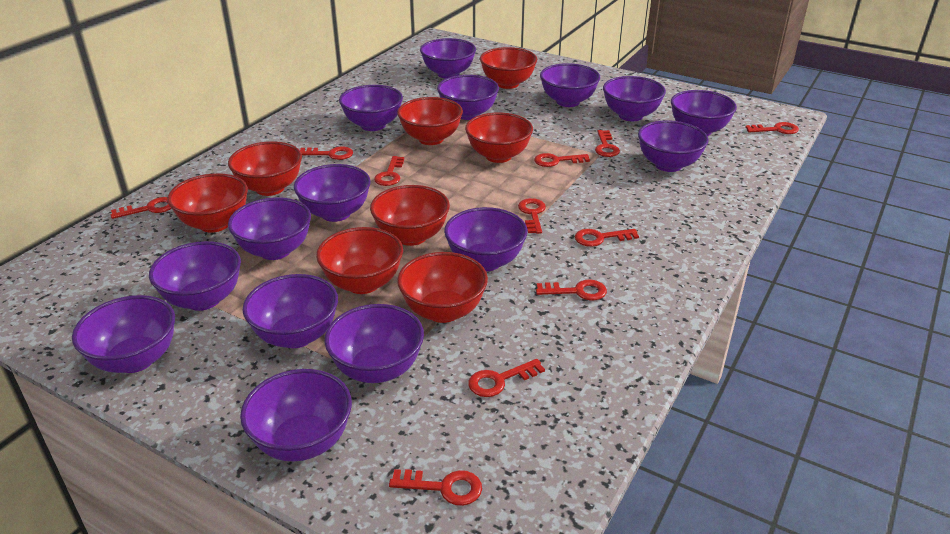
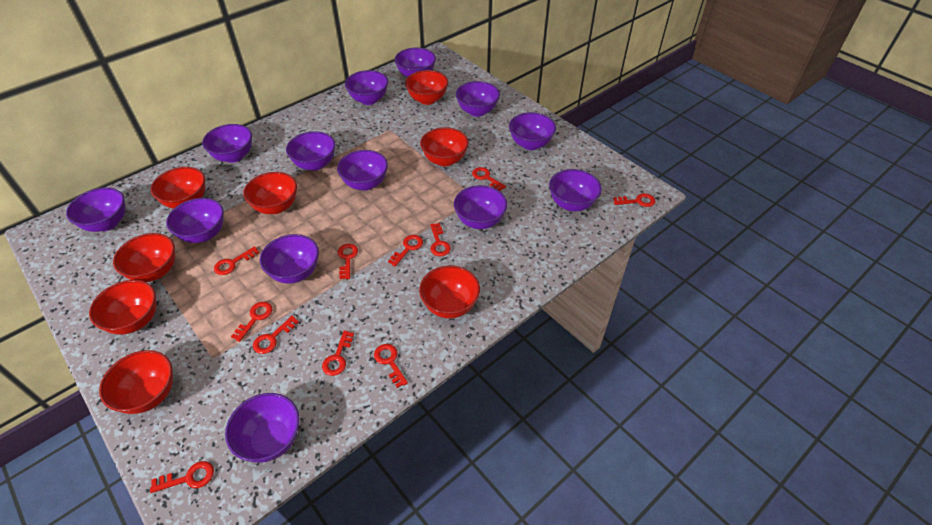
purple bowl: 15 -> 13

